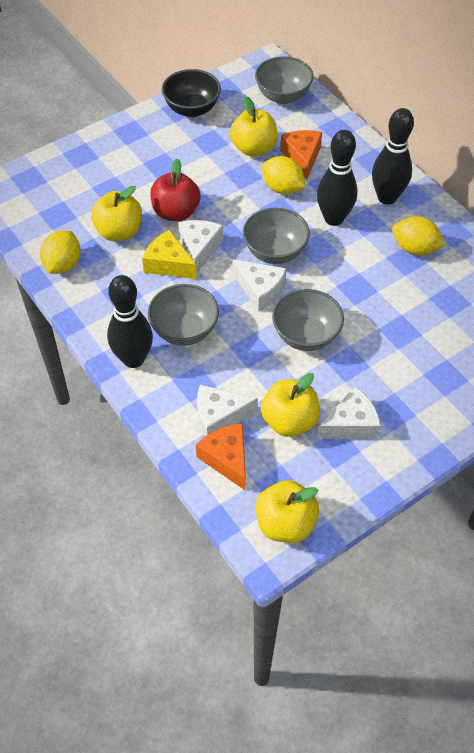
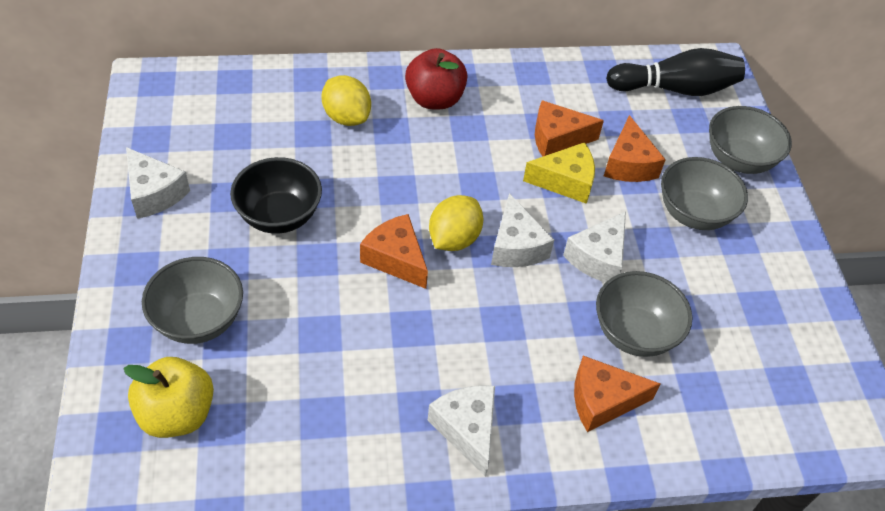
black bowling pin: 3 -> 1
orange cheese: 2 -> 4
yellow apple: 4 -> 1
yellow lemon: 3 -> 2

